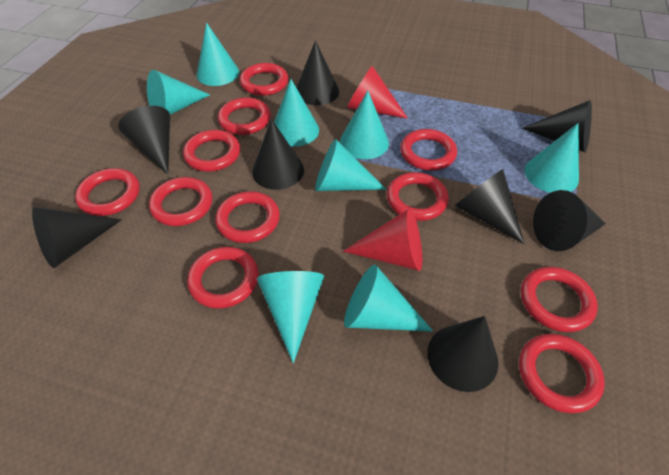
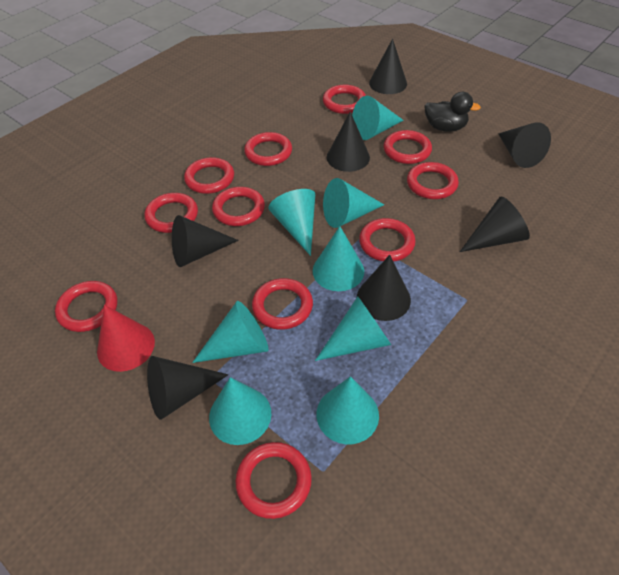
black cone: 8 -> 7
black duck: 0 -> 1
red cone: 2 -> 1

